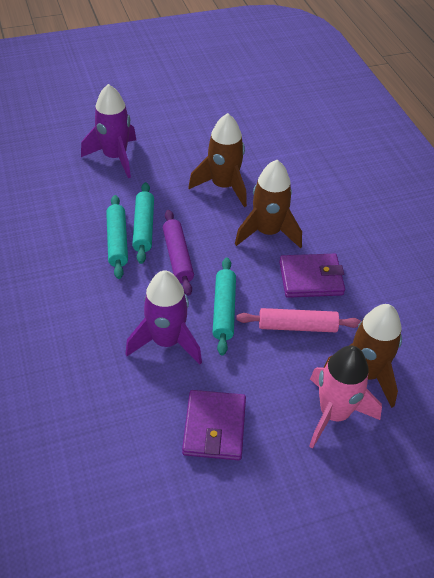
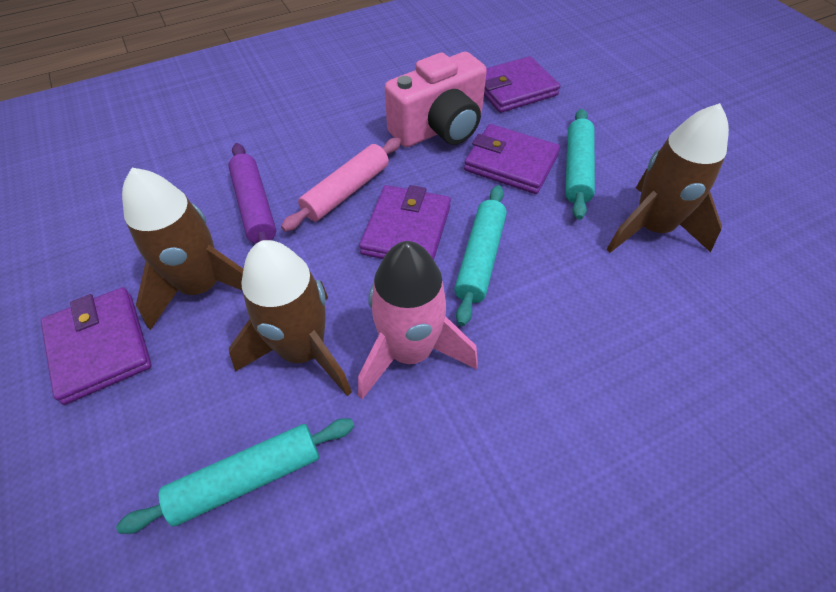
pink camera: 0 -> 1
purple rocket: 2 -> 0
purple wallet: 2 -> 4

